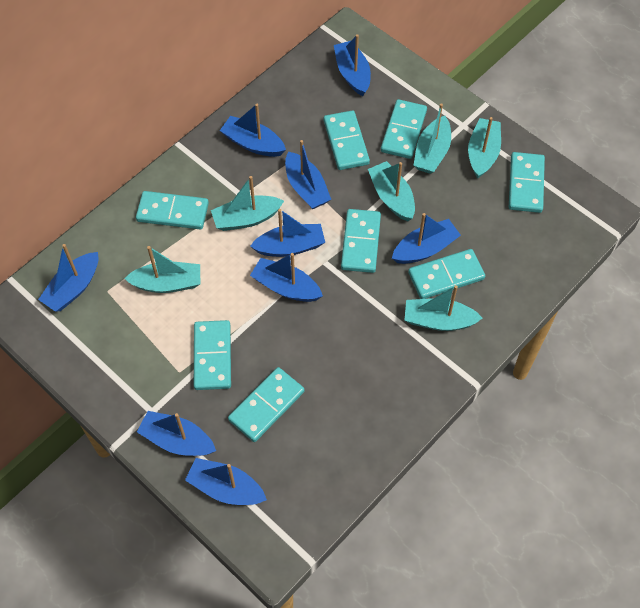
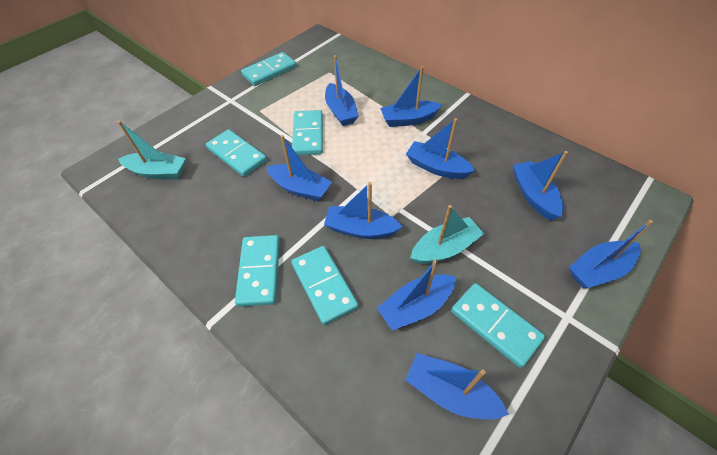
turquoise boat: 6 -> 2
turquoise domino: 8 -> 6

